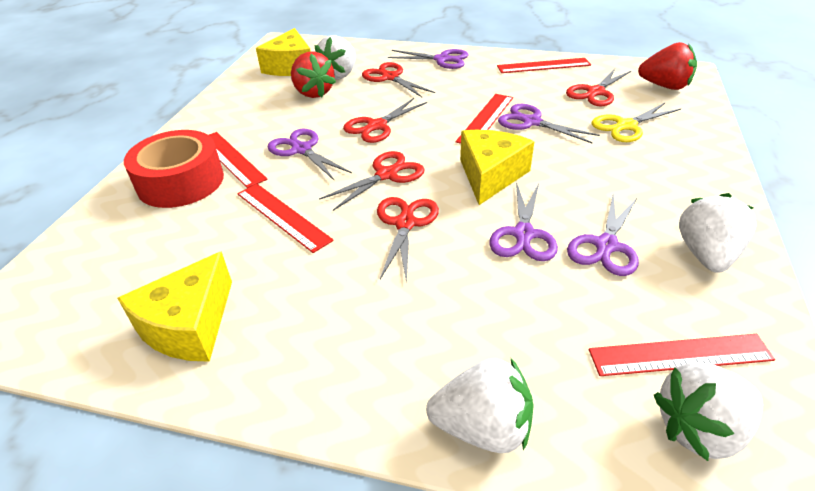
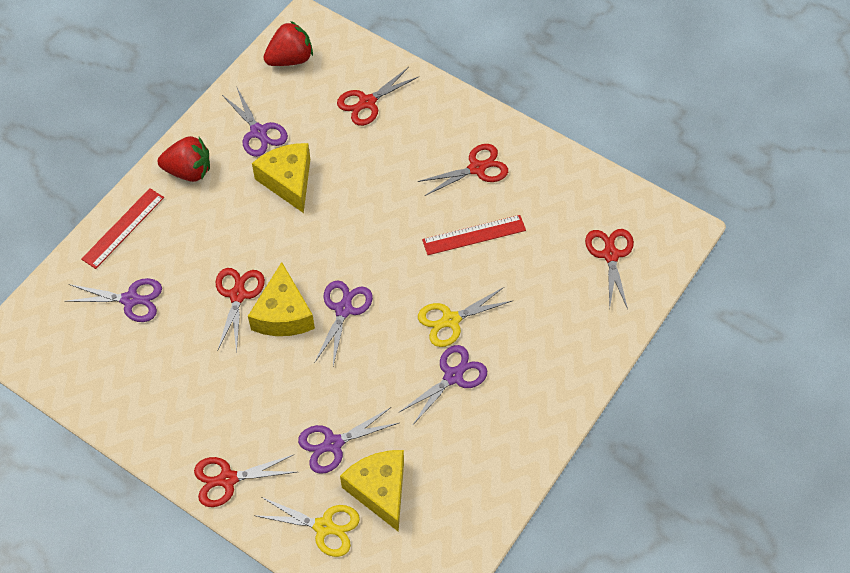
red ruler: 5 -> 2
red tape: 1 -> 0
white strawberry: 4 -> 0
yellow scissors: 1 -> 2

